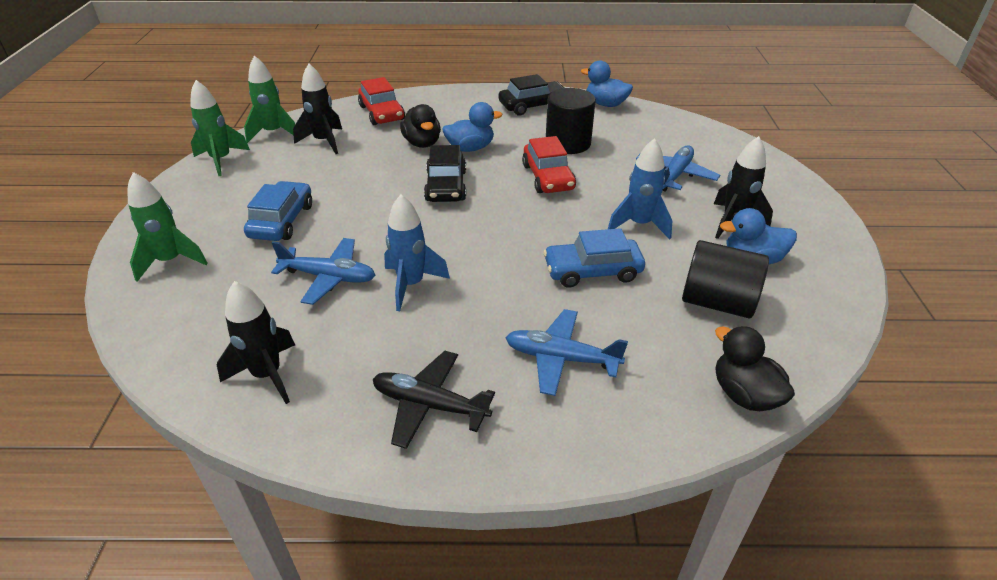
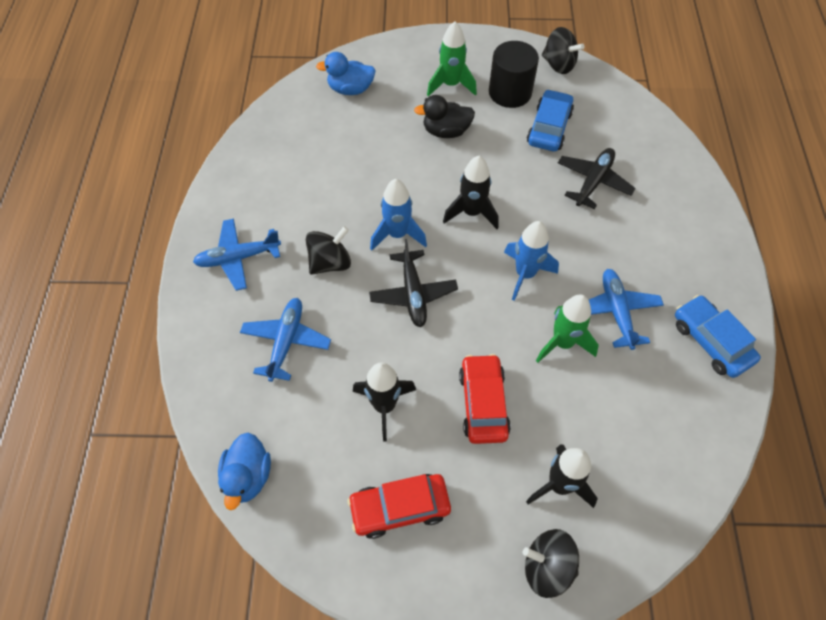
black car: 2 -> 0
black cylinder: 2 -> 1
black duck: 2 -> 1
black plane: 1 -> 2
black spinning top: 0 -> 3
blue duck: 3 -> 2
green rocket: 3 -> 2

